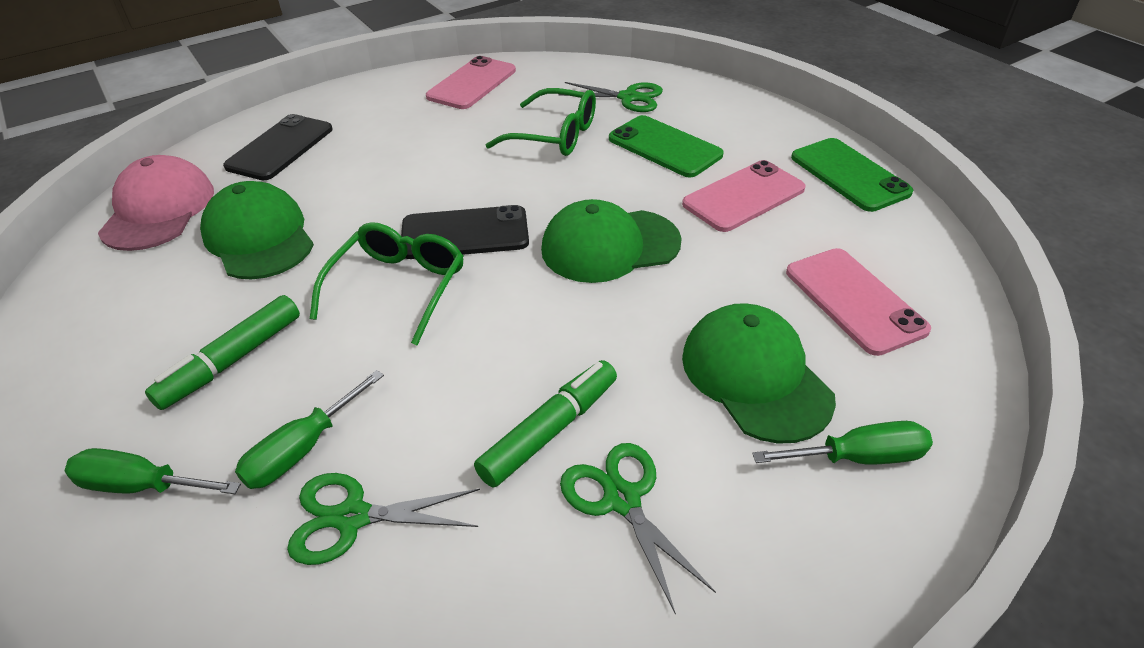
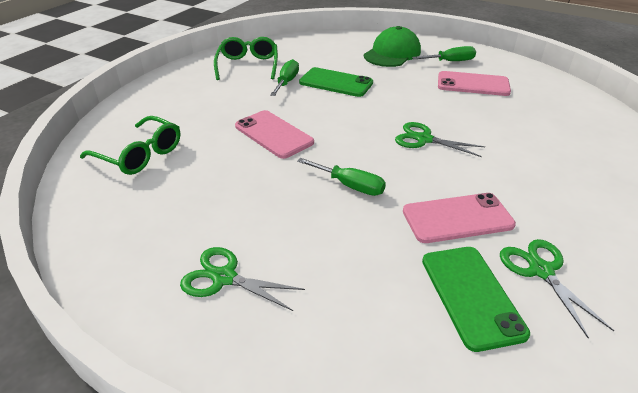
black phone: 2 -> 0
green cap: 3 -> 1
green marker: 2 -> 0
pink cap: 1 -> 0

